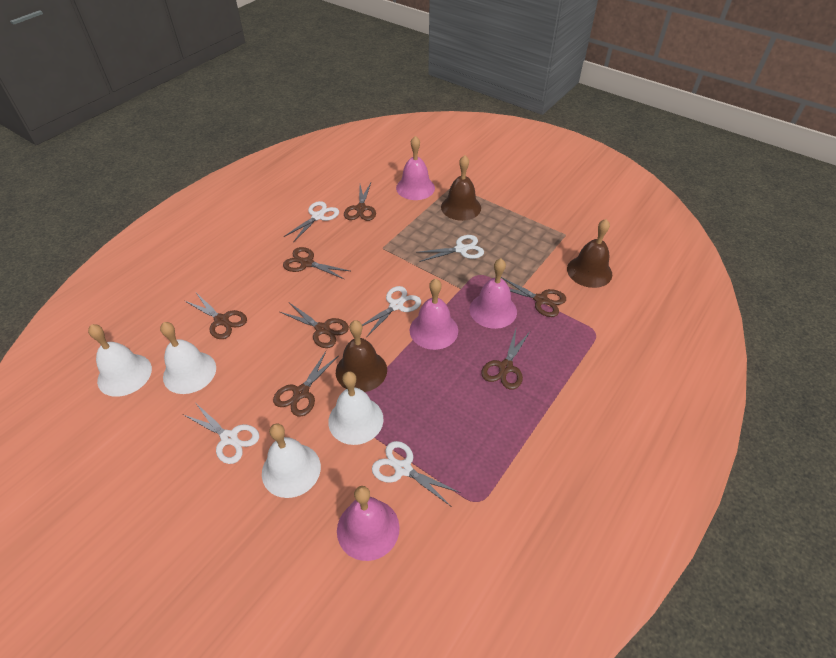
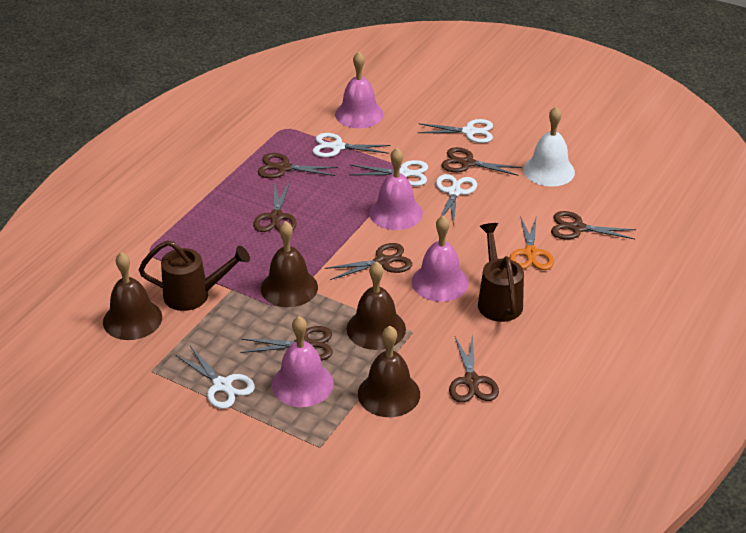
brown bell: 3 -> 4
brown watering can: 0 -> 2
orange scissors: 0 -> 1
white bell: 4 -> 1

